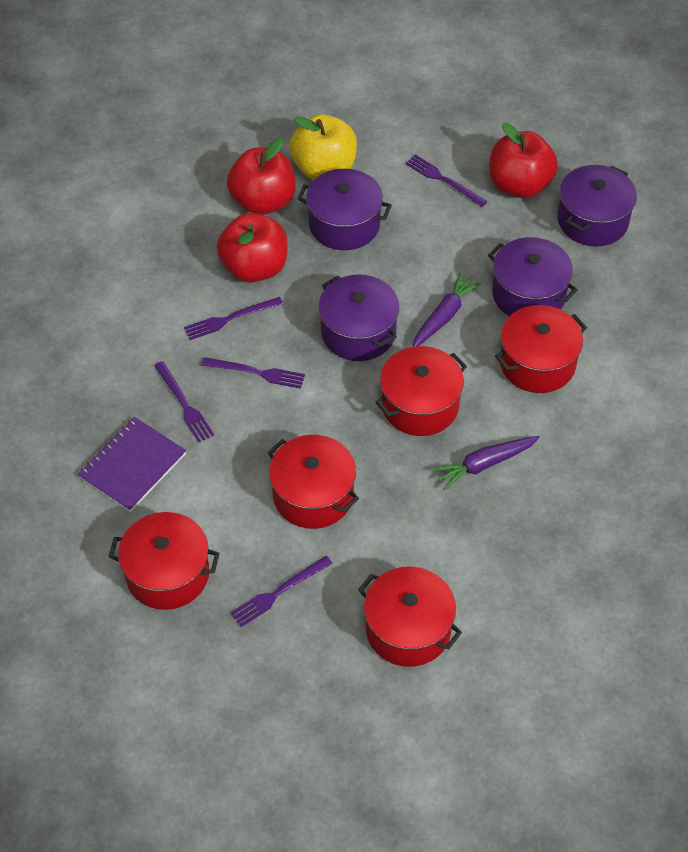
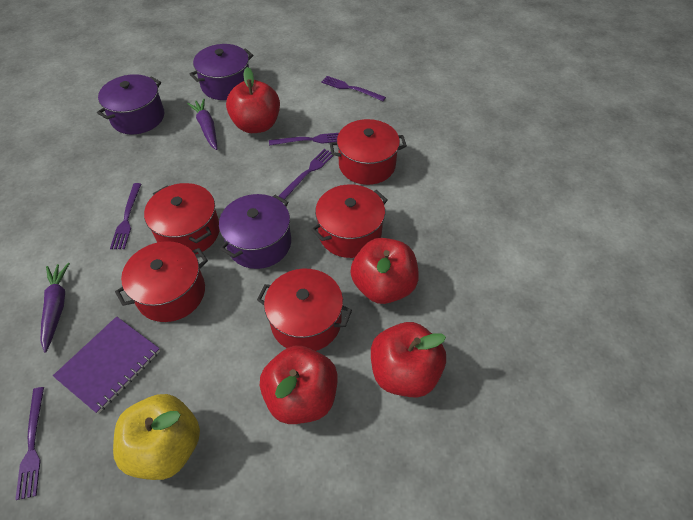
purple pot: 4 -> 3
red apple: 3 -> 4

